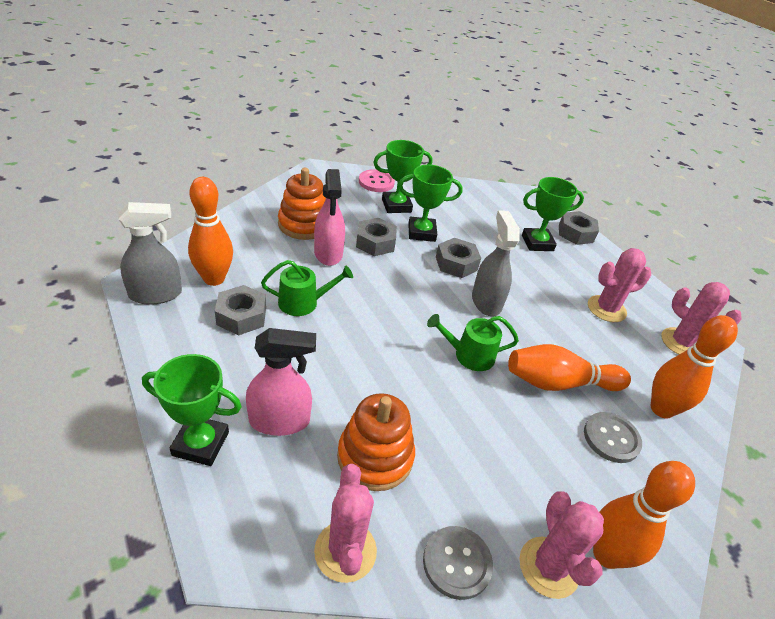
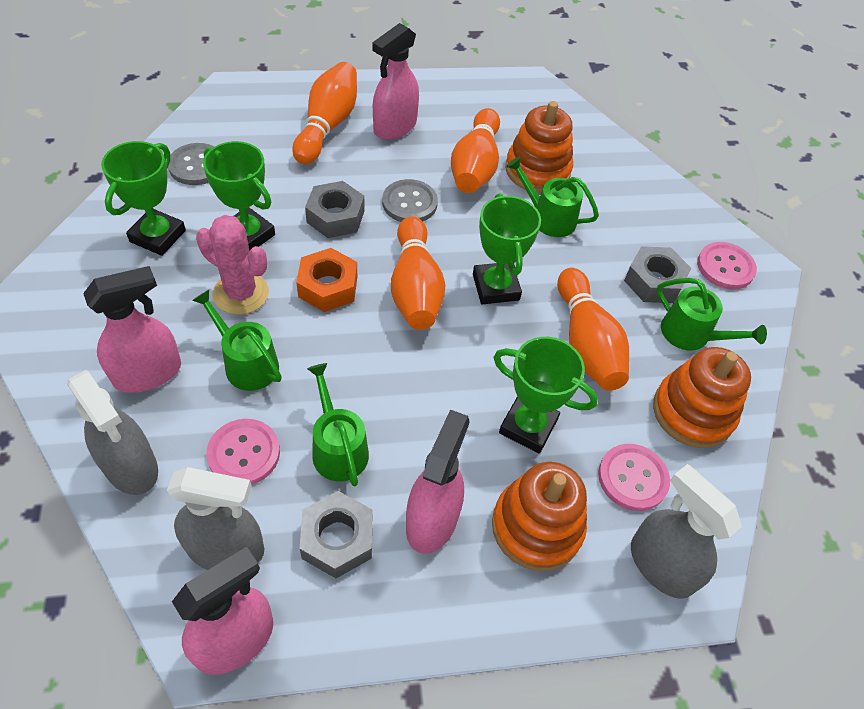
green watering can: 2 -> 4
grey nut: 4 -> 3
grey spray bottle: 2 -> 3
orange nut: 0 -> 1
orange stacking toy: 2 -> 3
pink button: 1 -> 3
pink cactus: 4 -> 1
pink spray bottle: 2 -> 4

